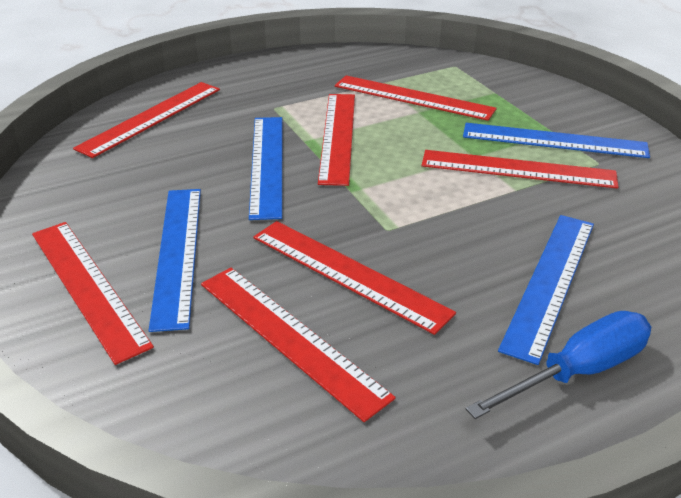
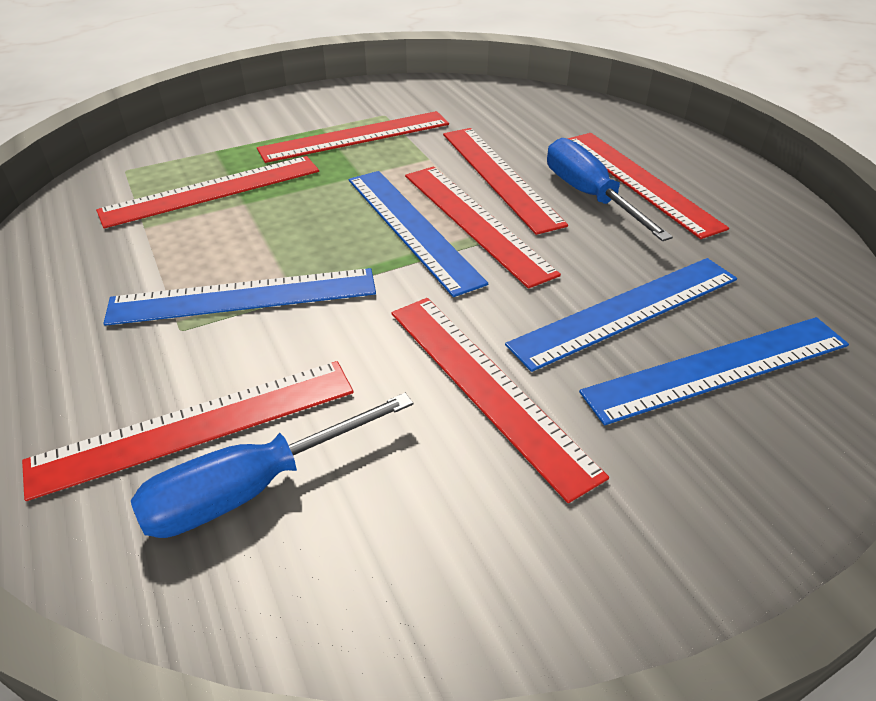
blue screwdriver: 1 -> 2

